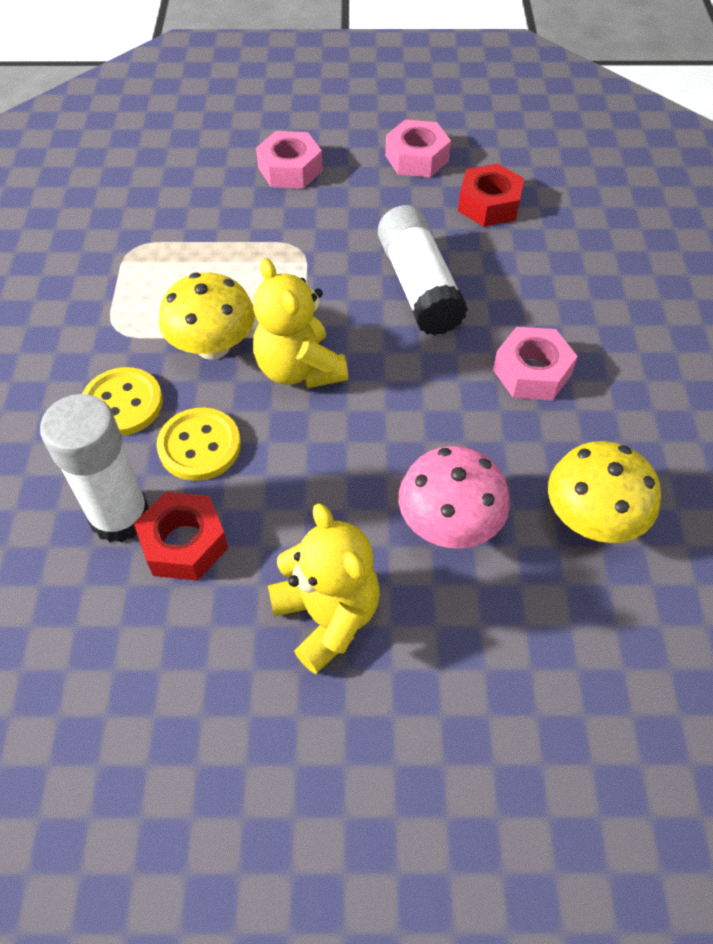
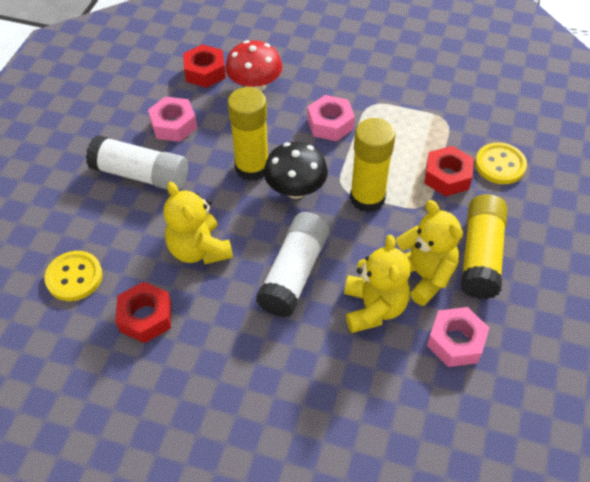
black mushroom: 0 -> 1
pink mushroom: 1 -> 0
red mushroom: 0 -> 1
red nut: 2 -> 3
yellow glue stick: 0 -> 3
yellow mushroom: 2 -> 0
yellow teddy bear: 2 -> 3

